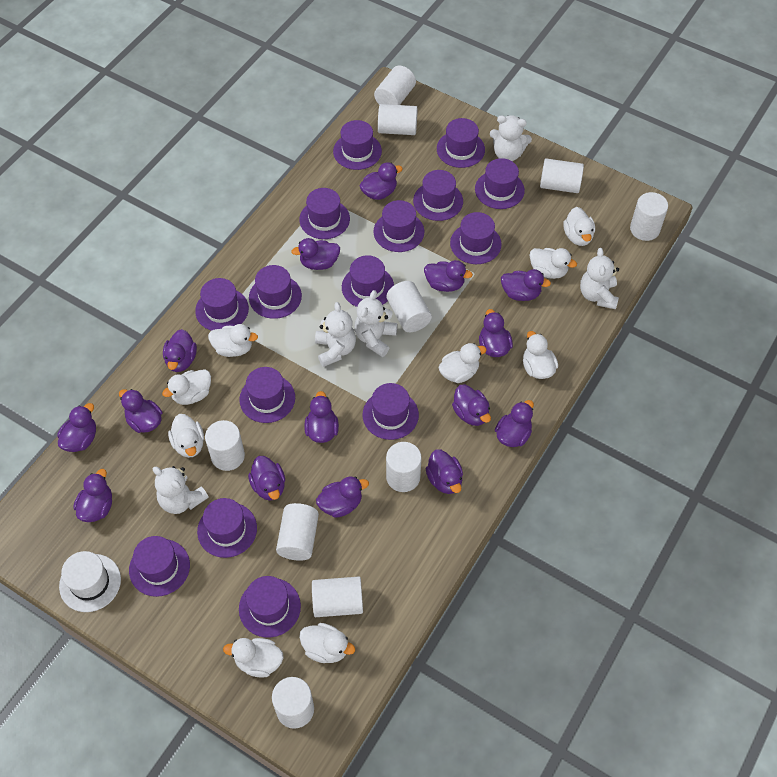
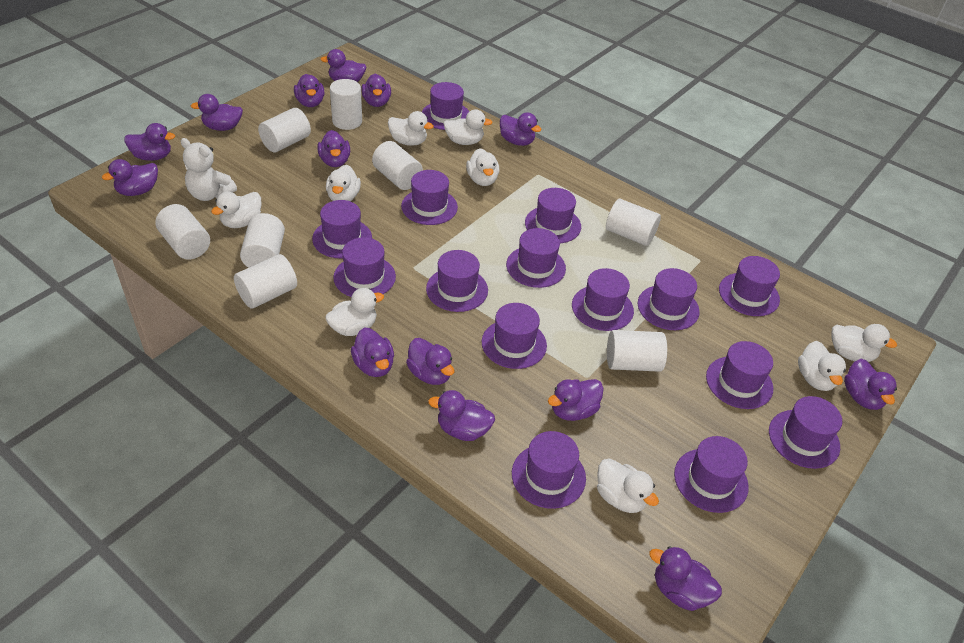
purple duck: 15 -> 14
white cylinder: 10 -> 8
white hat: 1 -> 0
white teddy bear: 5 -> 1

